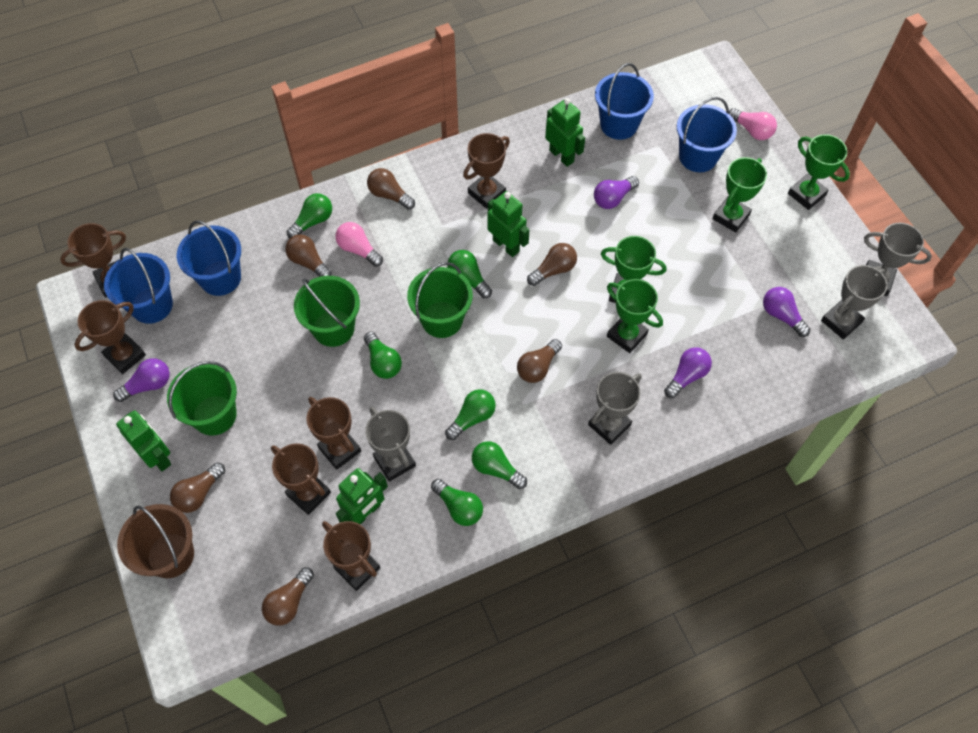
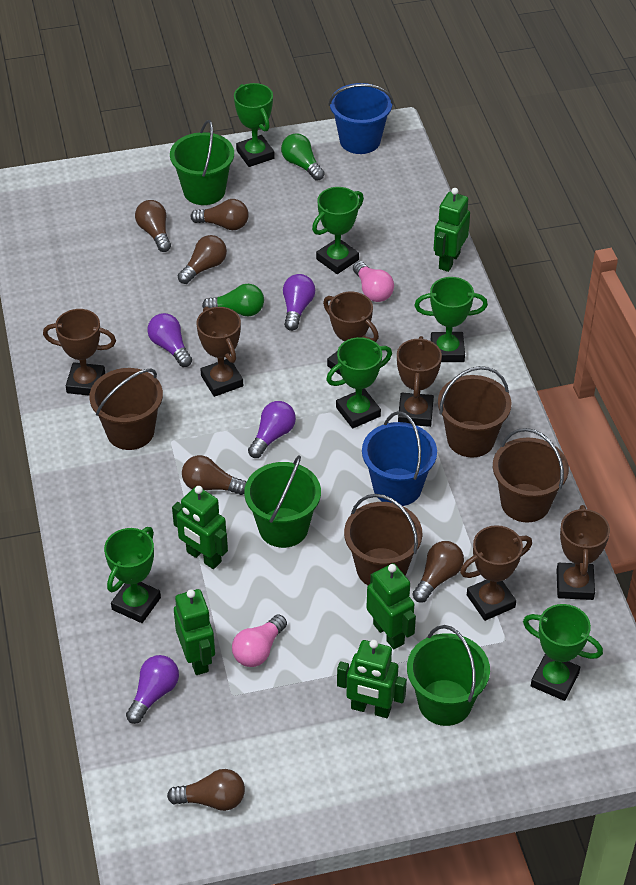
blue bucket: 4 -> 2
brown bucket: 1 -> 4
green light bulb: 6 -> 2
green robot: 4 -> 5
green trophy: 4 -> 6
grey trophy: 4 -> 0

